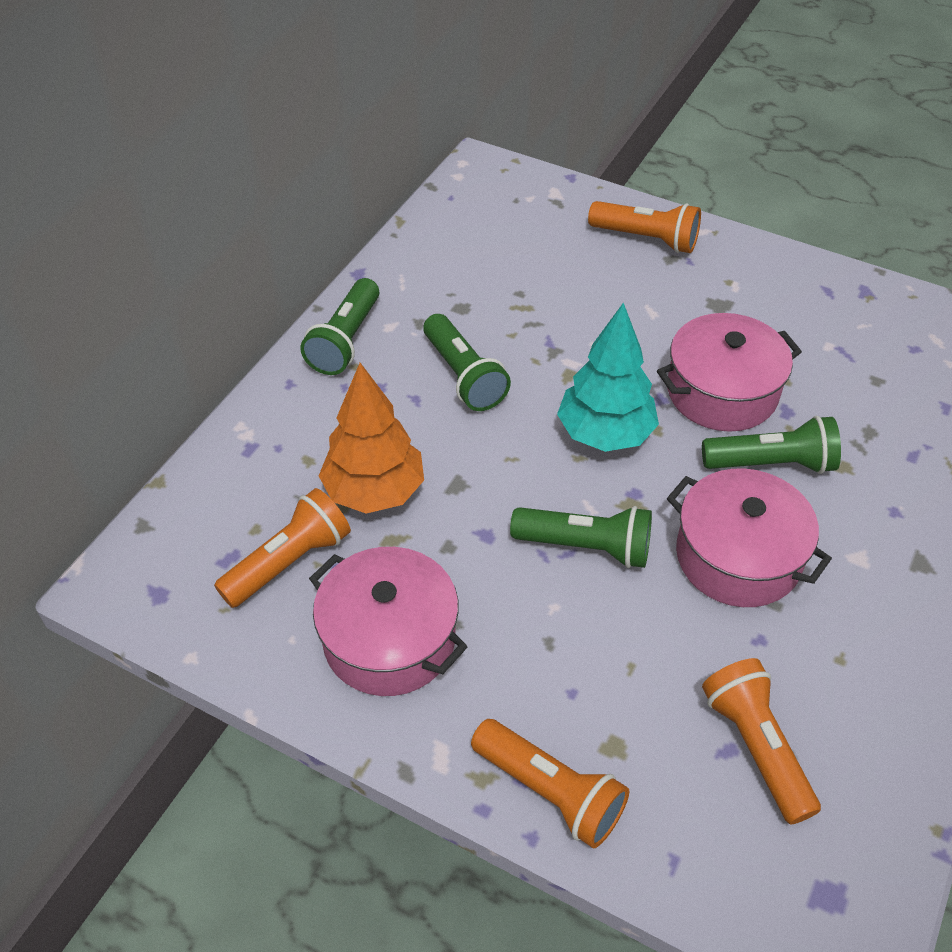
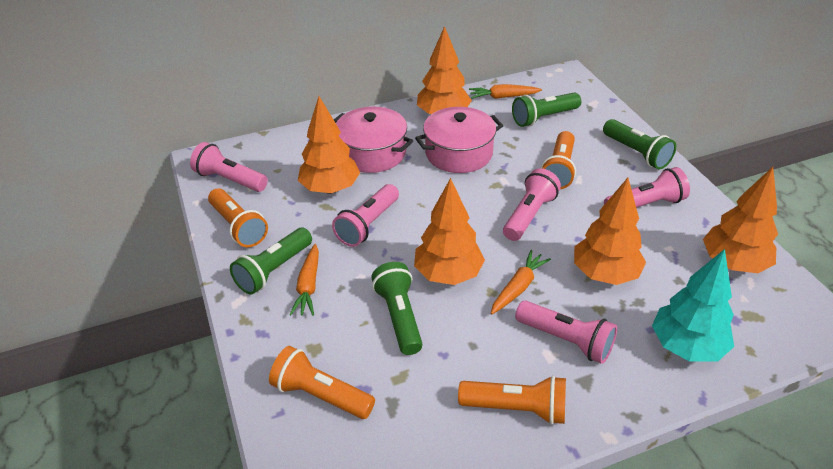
orange carrot: 0 -> 3
orange tree: 1 -> 5
pink flashlight: 0 -> 5
pink pot: 3 -> 2

